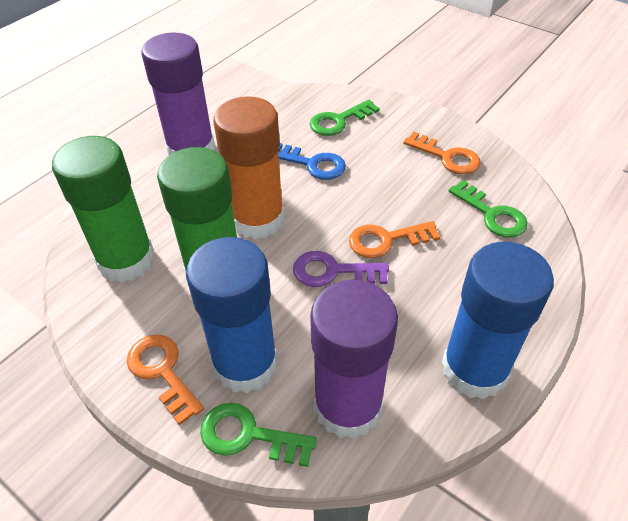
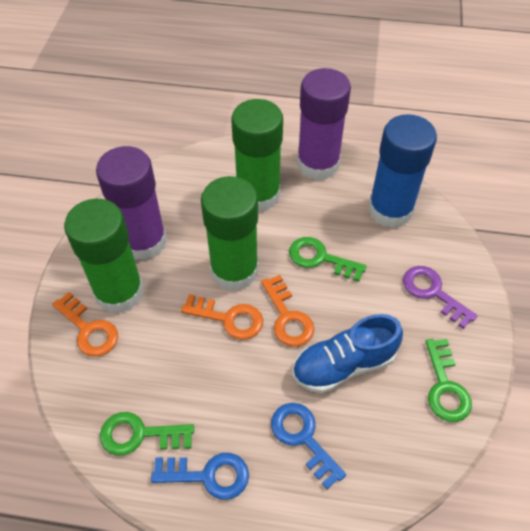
blue glue stick: 2 -> 1
blue key: 1 -> 2
blue shoe: 0 -> 1
green glue stick: 2 -> 3
orange glue stick: 1 -> 0

